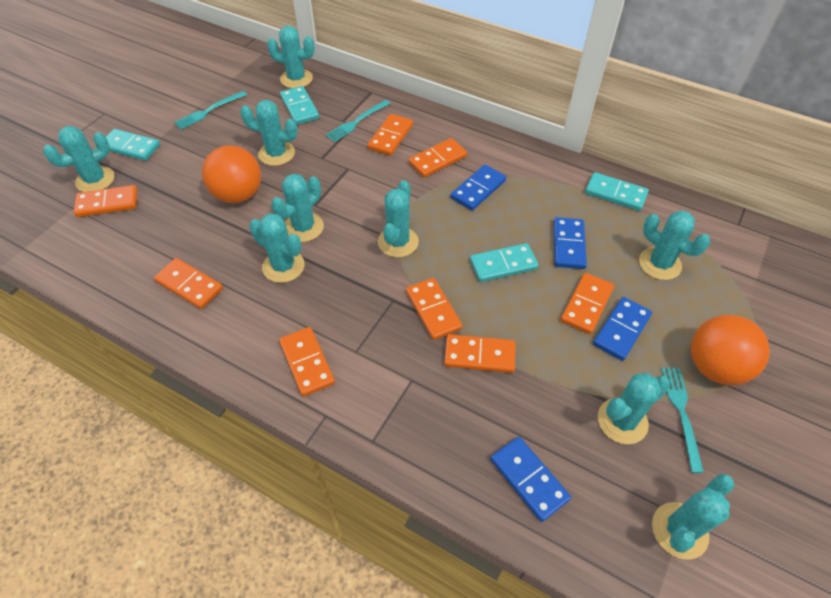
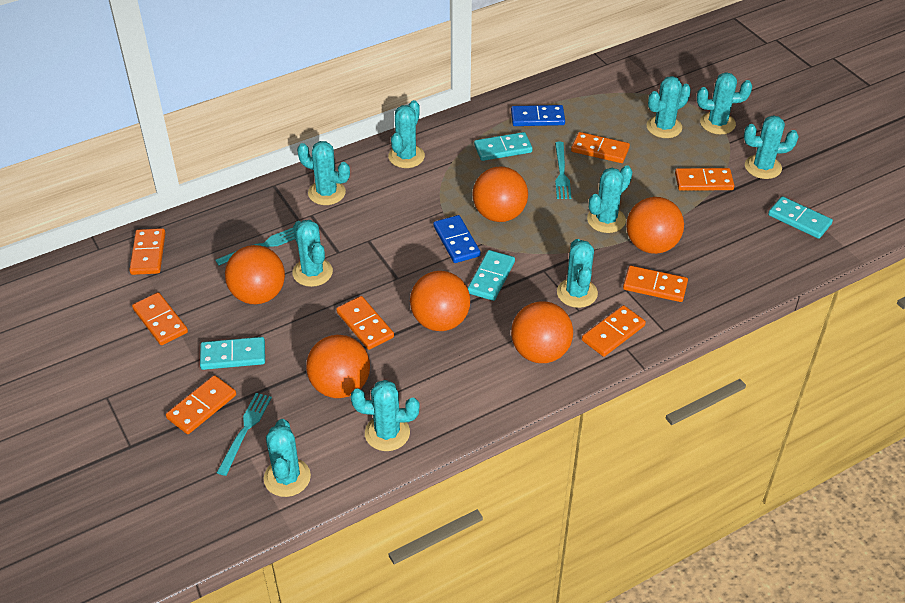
blue domino: 4 -> 2
orange ball: 2 -> 6
turquoise cactus: 9 -> 10

